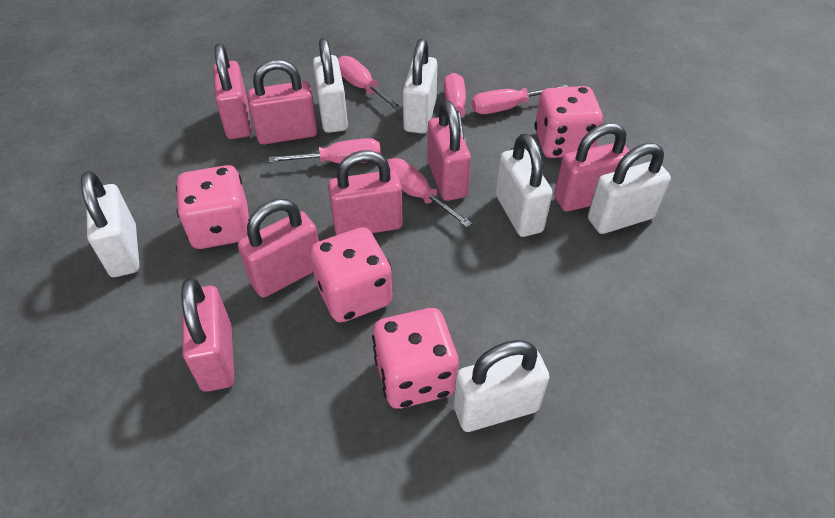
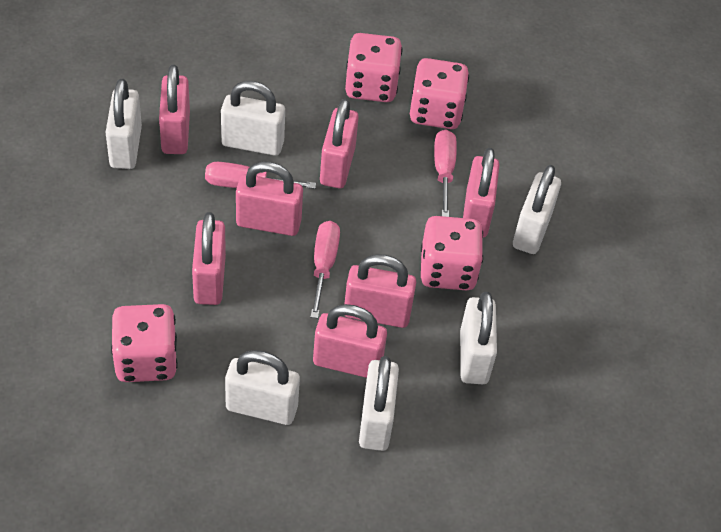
pink screwdriver: 5 -> 3

